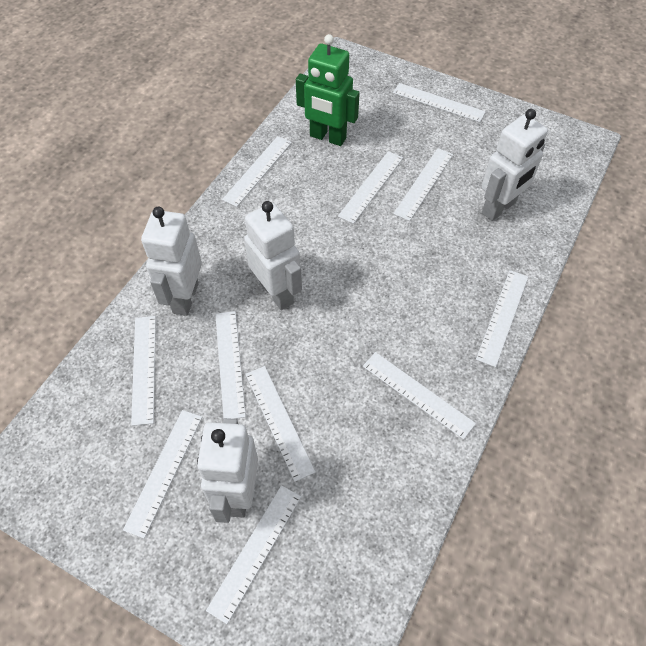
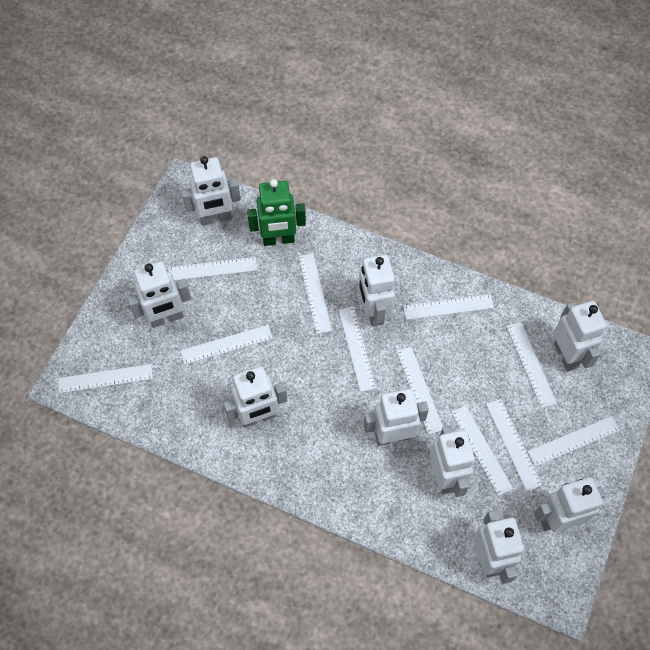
white robot: 4 -> 9

